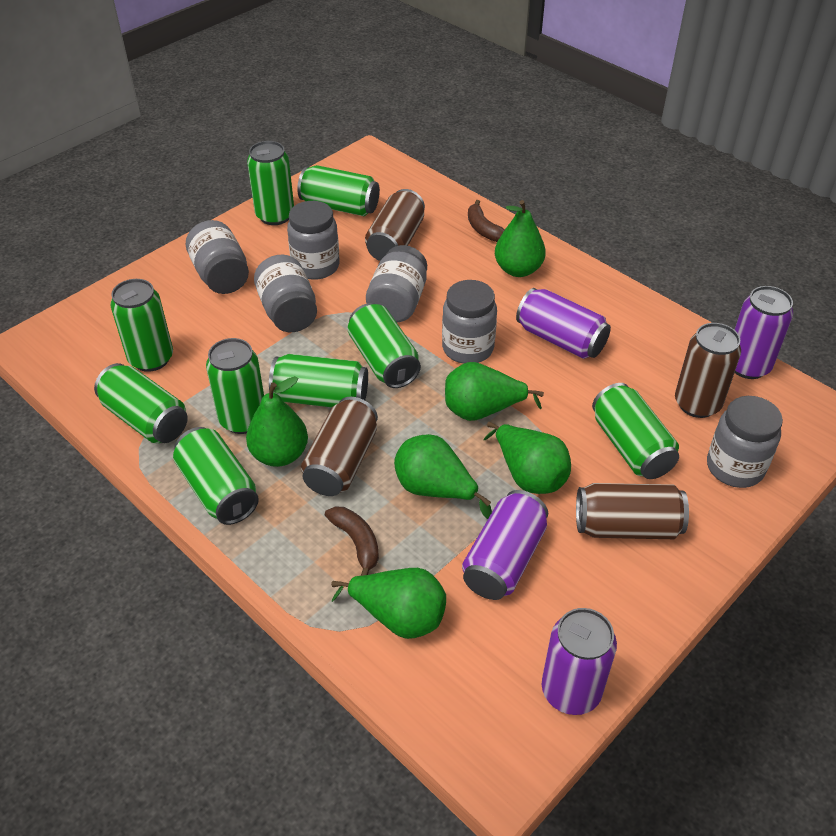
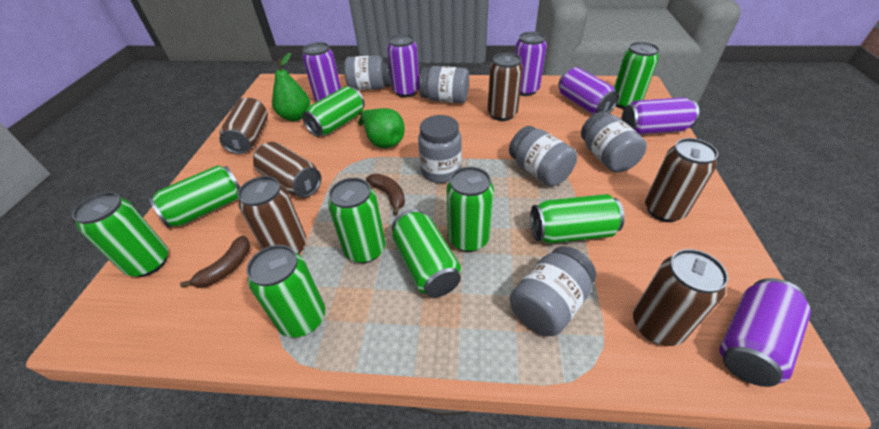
brown can: 4 -> 6
green pear: 6 -> 2
purple can: 4 -> 6

